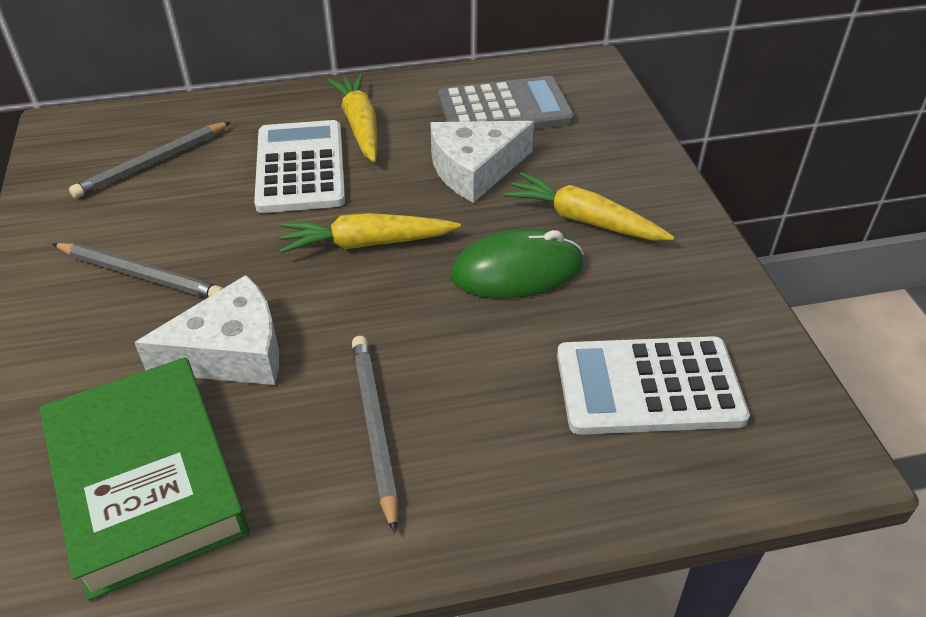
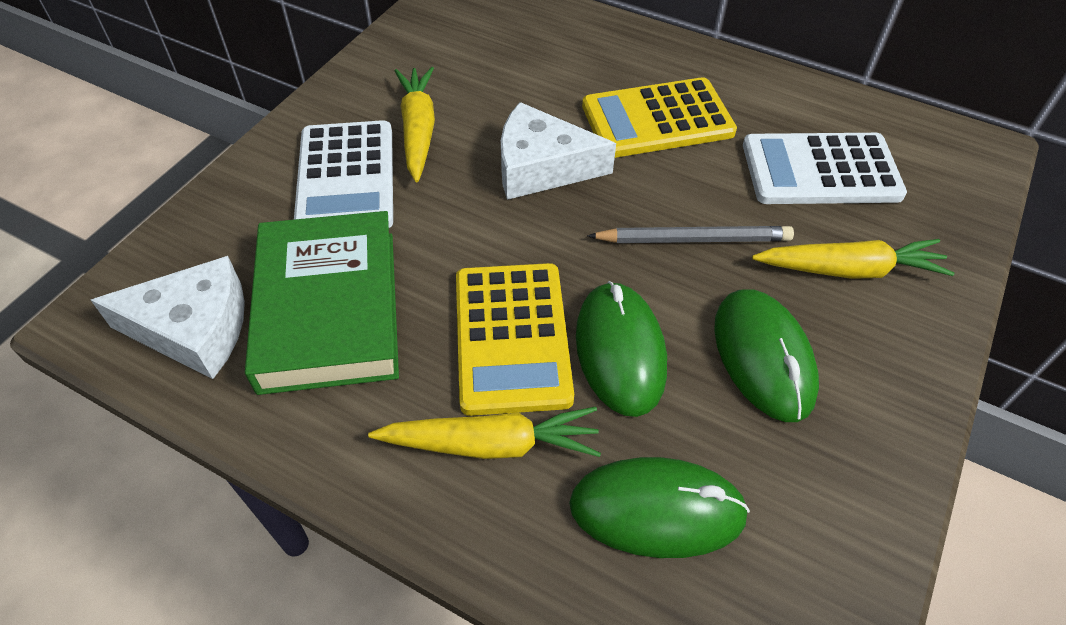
green mouse: 1 -> 3
grey calculator: 1 -> 0
grey pencil: 3 -> 1
yellow calculator: 0 -> 2

